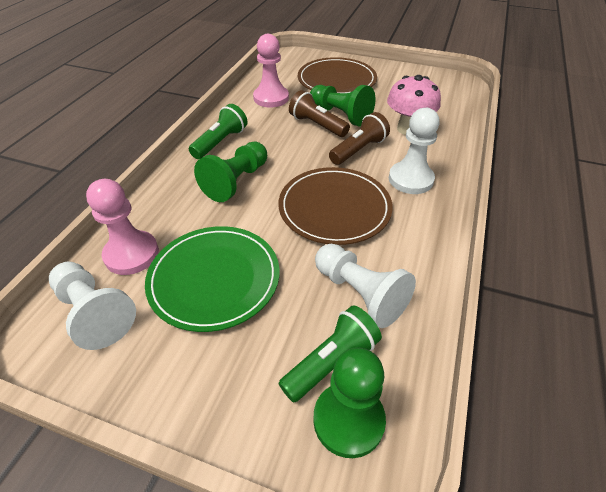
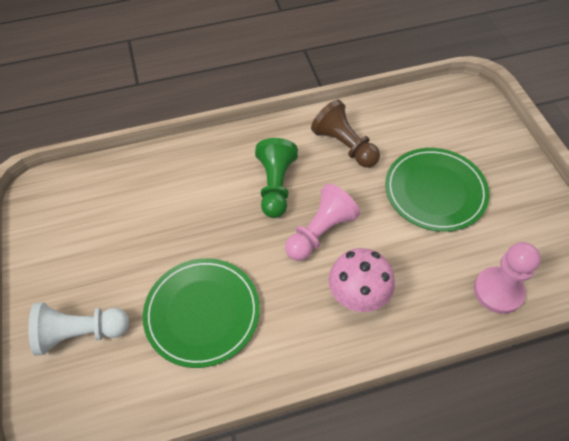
brown flashlight: 2 -> 0
brown pawn: 0 -> 1
brown plate: 2 -> 0
green flashlight: 2 -> 0
green pawn: 3 -> 1
green plate: 1 -> 2
white pawn: 3 -> 1

